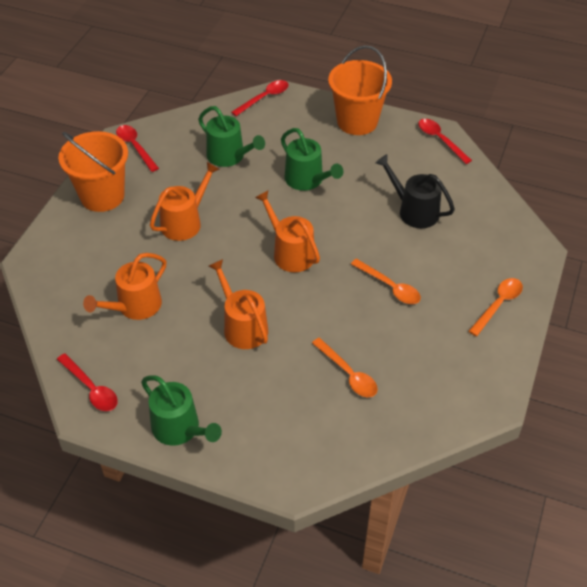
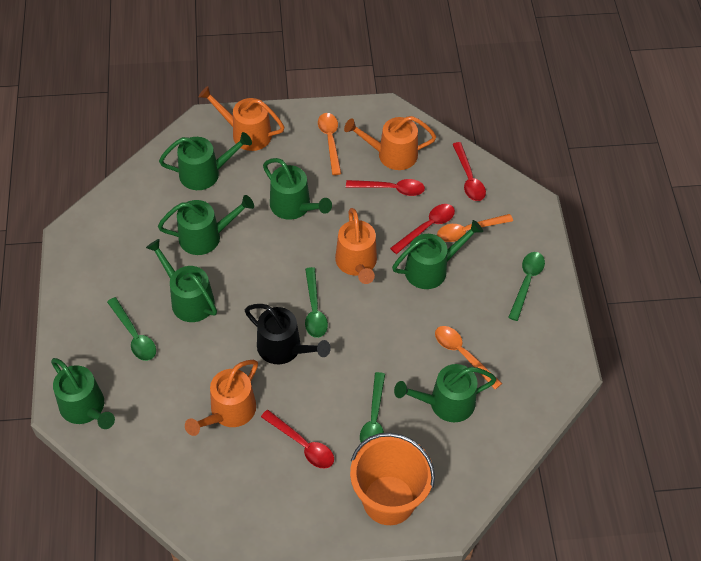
green spoon: 0 -> 4
green watering can: 3 -> 7
orange bucket: 2 -> 1

